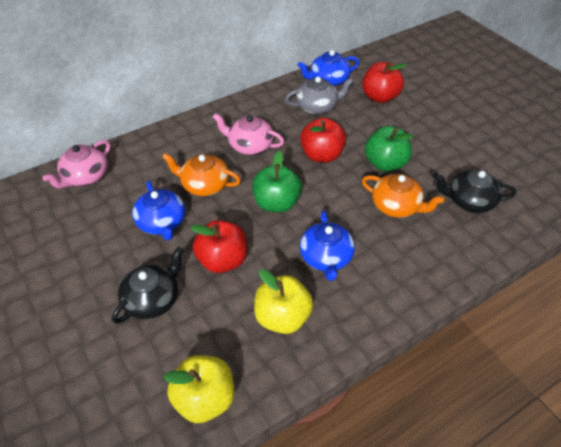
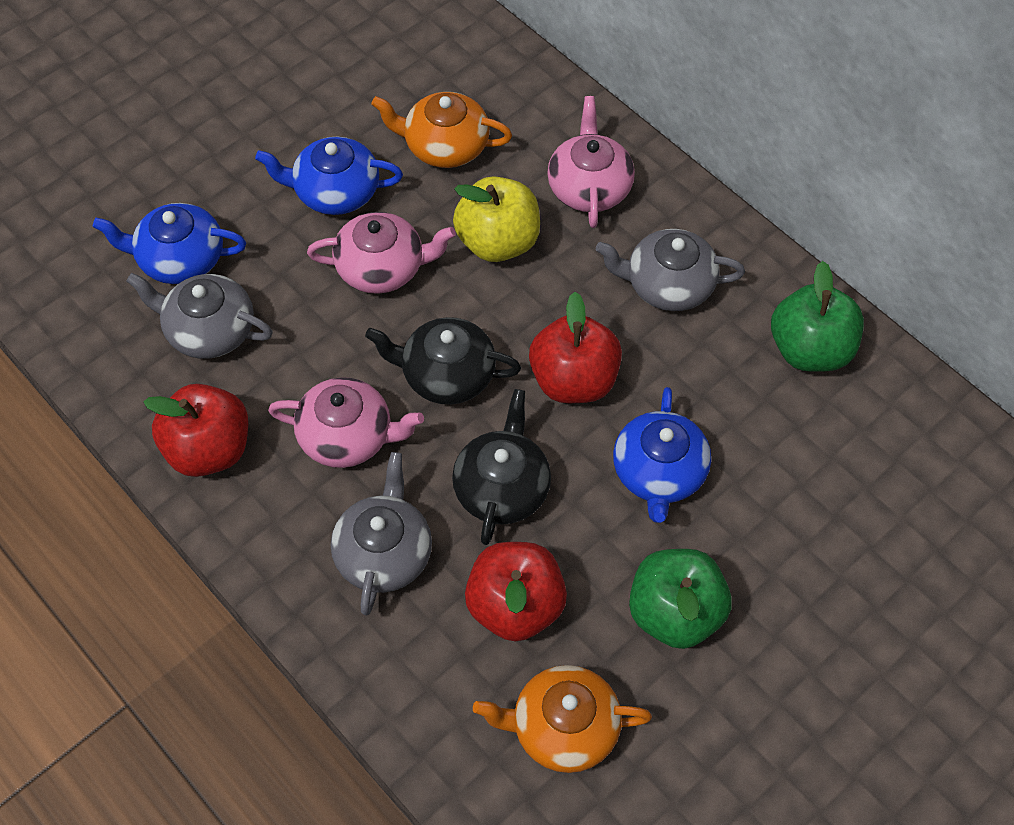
grey teapot: 1 -> 3
pink teapot: 2 -> 3
yellow apple: 2 -> 1

